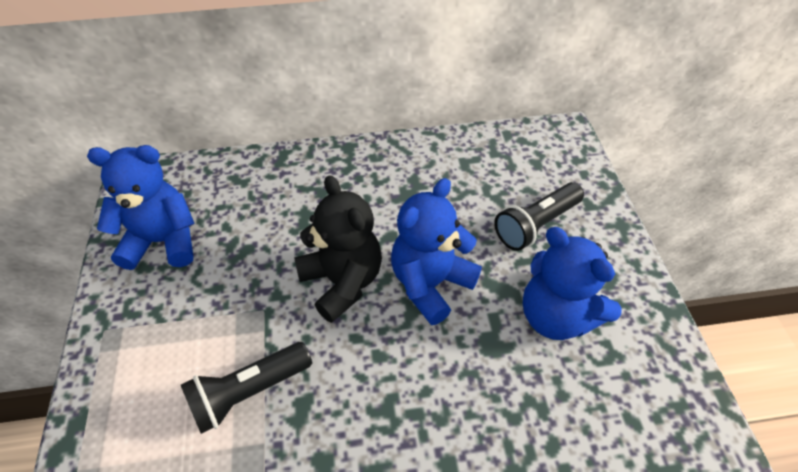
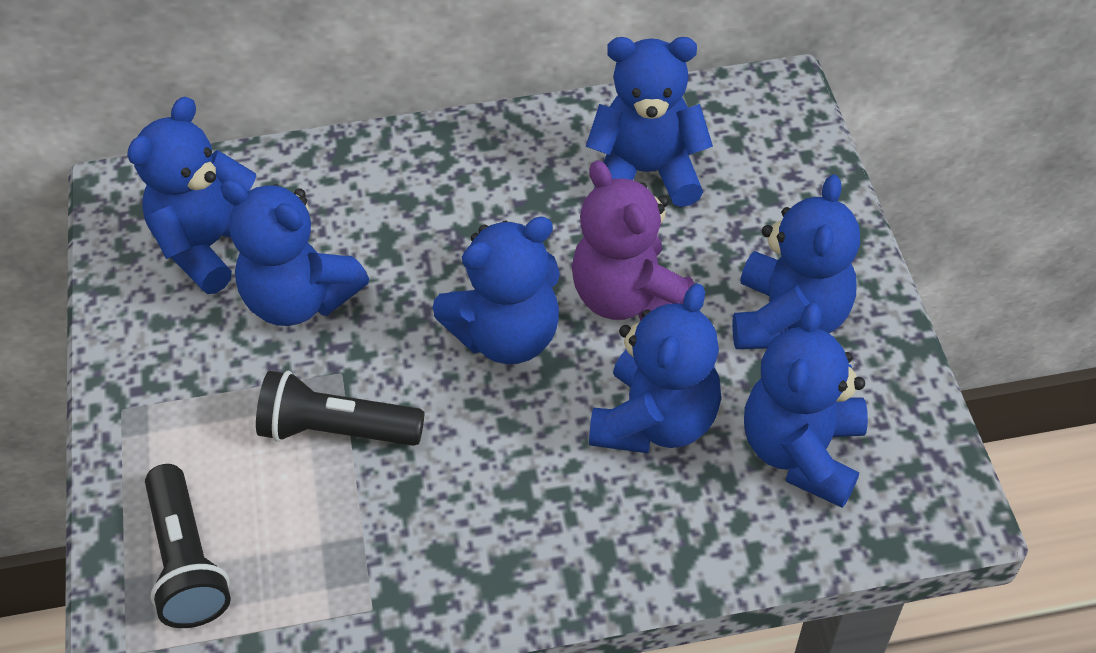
black teddy bear: 1 -> 0
blue teddy bear: 3 -> 7
purple teddy bear: 0 -> 1

